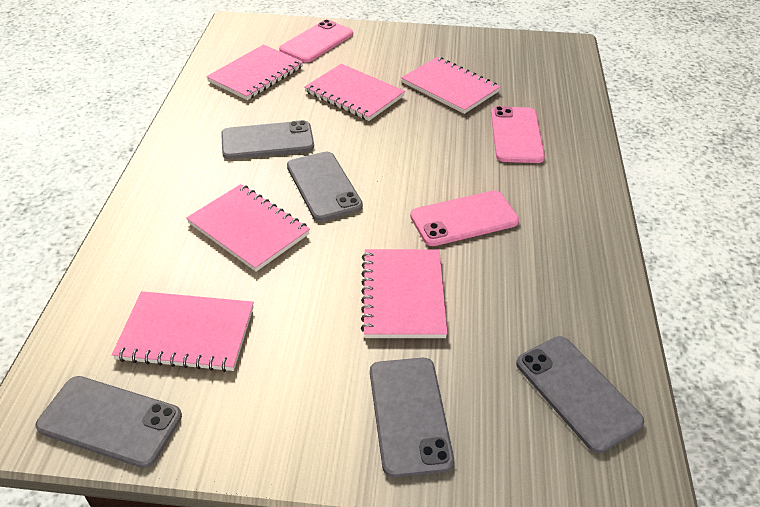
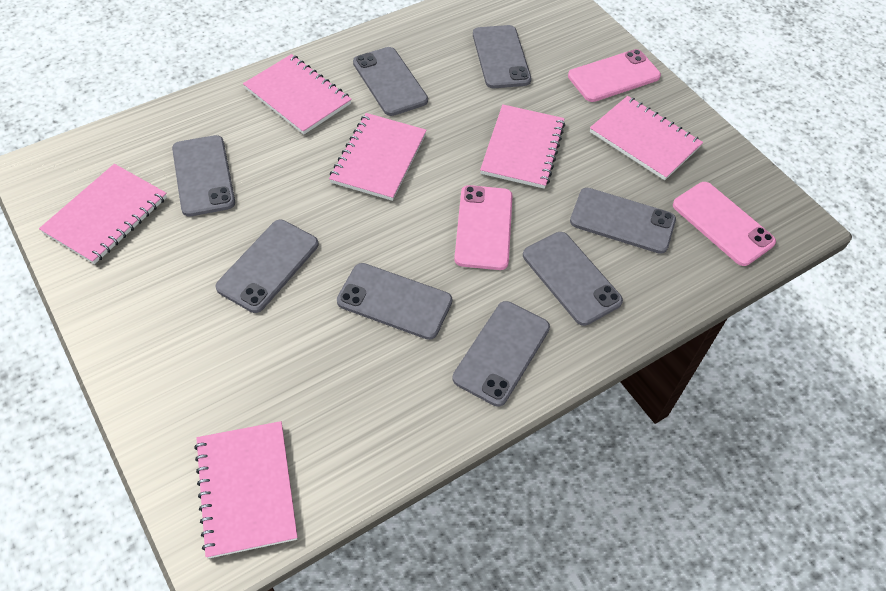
grey phone: 5 -> 8

